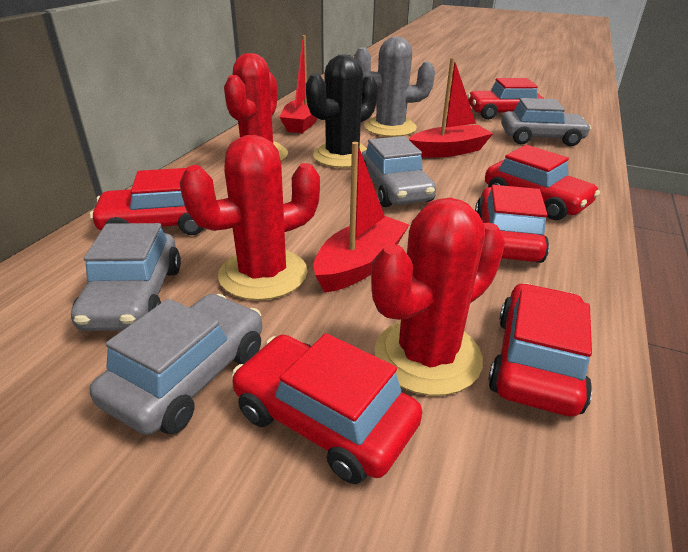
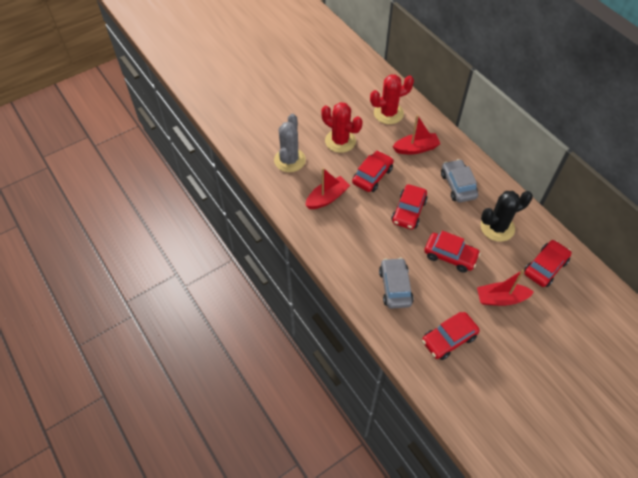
grey car: 4 -> 2
red cactus: 3 -> 2
red car: 6 -> 5

